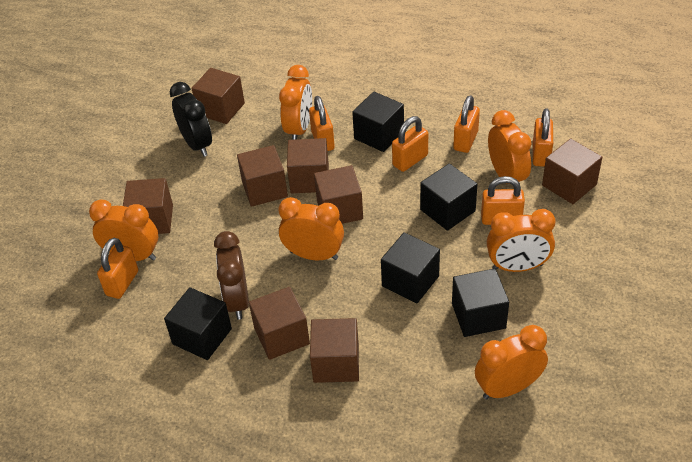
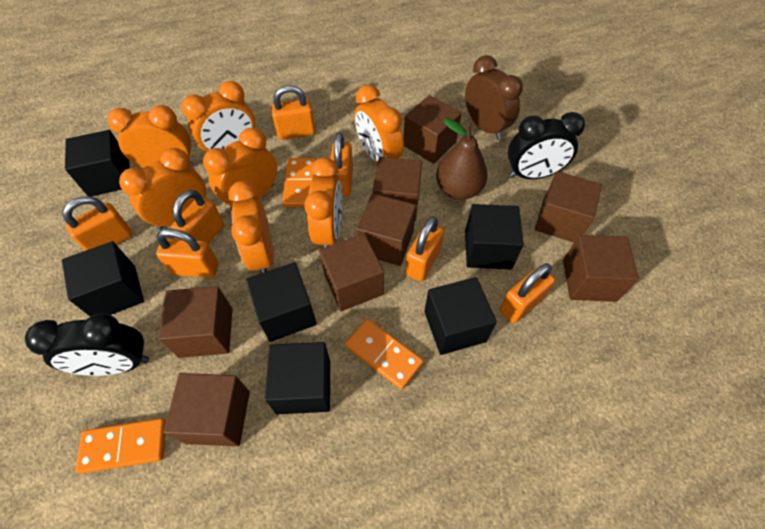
black clock: 1 -> 2
black cube: 5 -> 6
brown pear: 0 -> 1
orange clock: 6 -> 7
orange domino: 0 -> 3
orange padlock: 6 -> 7

